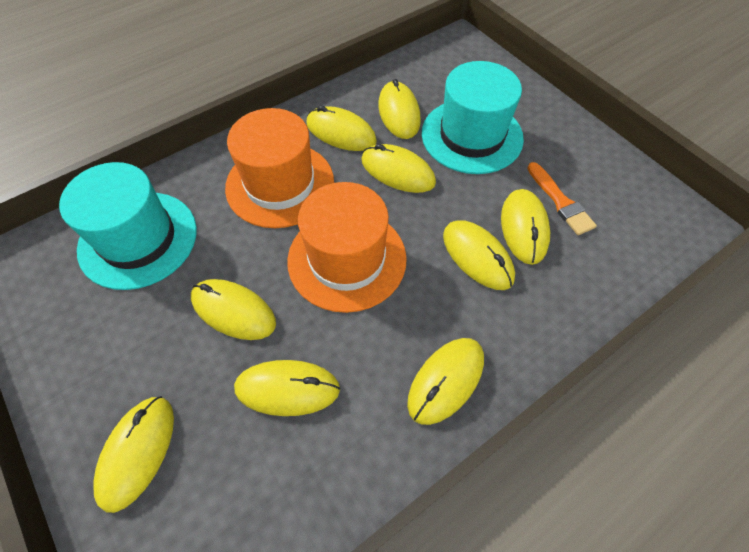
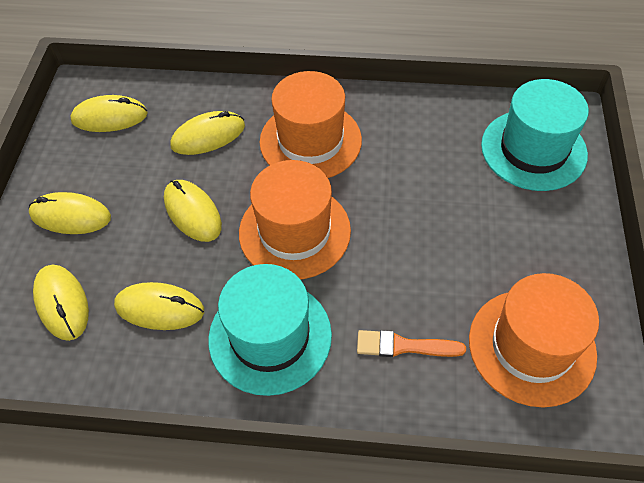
orange hat: 2 -> 3
yellow mouse: 9 -> 6

